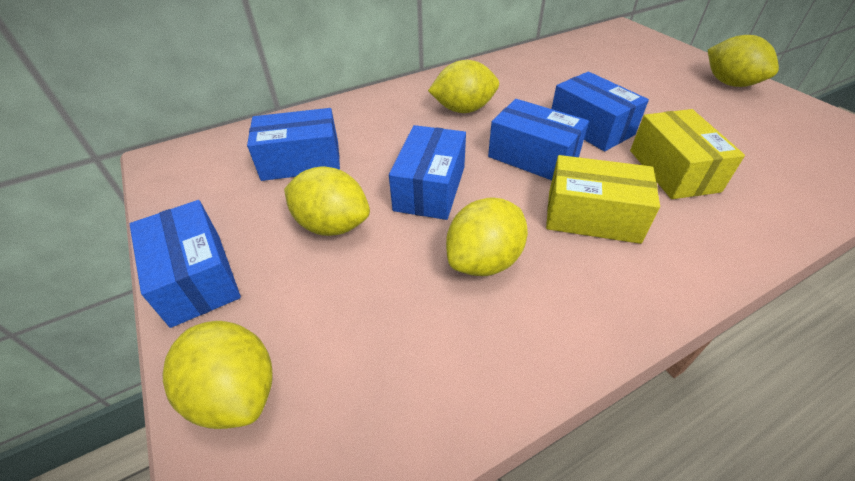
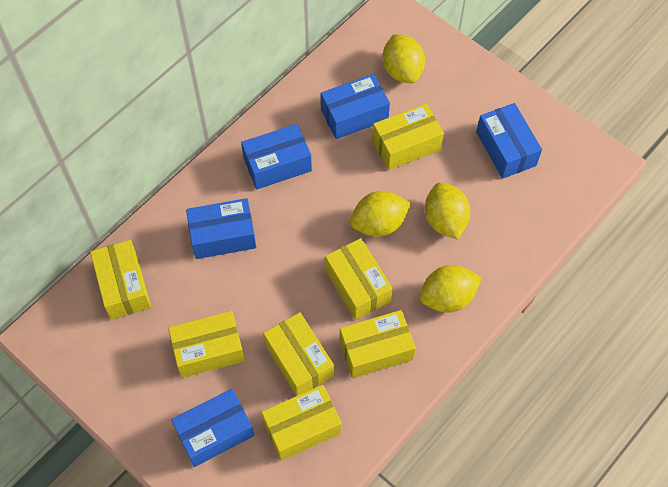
yellow box: 2 -> 7
yellow lemon: 5 -> 4

